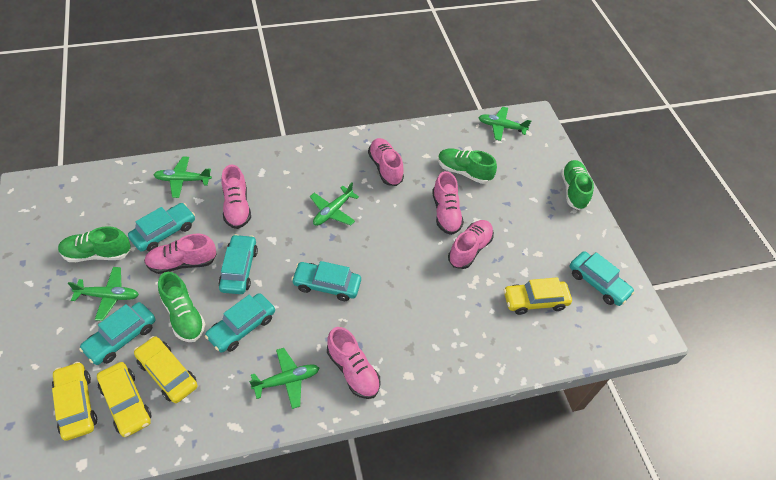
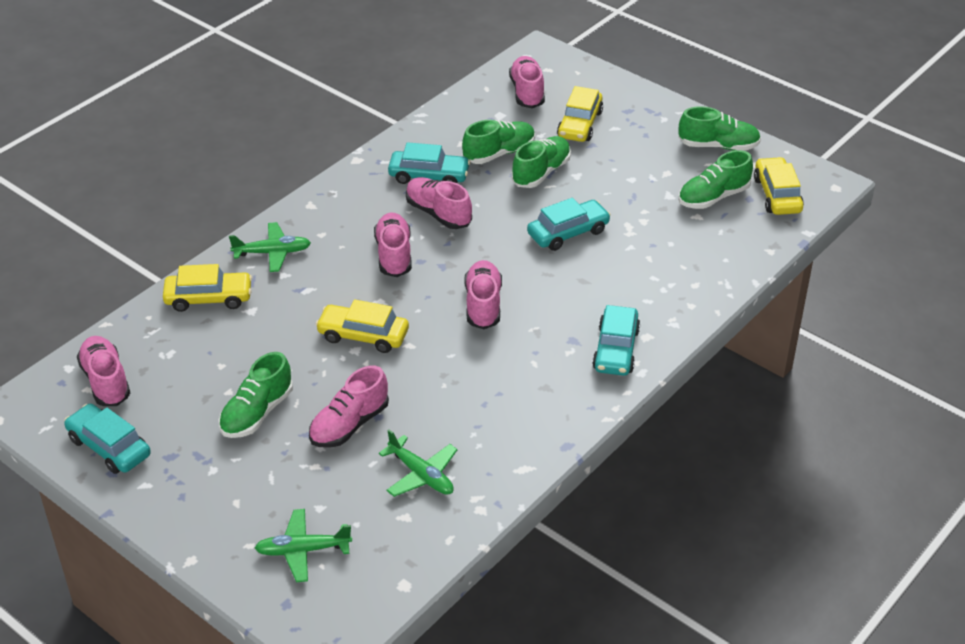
green plane: 5 -> 3
green shoe: 4 -> 5
turquoise car: 6 -> 4

